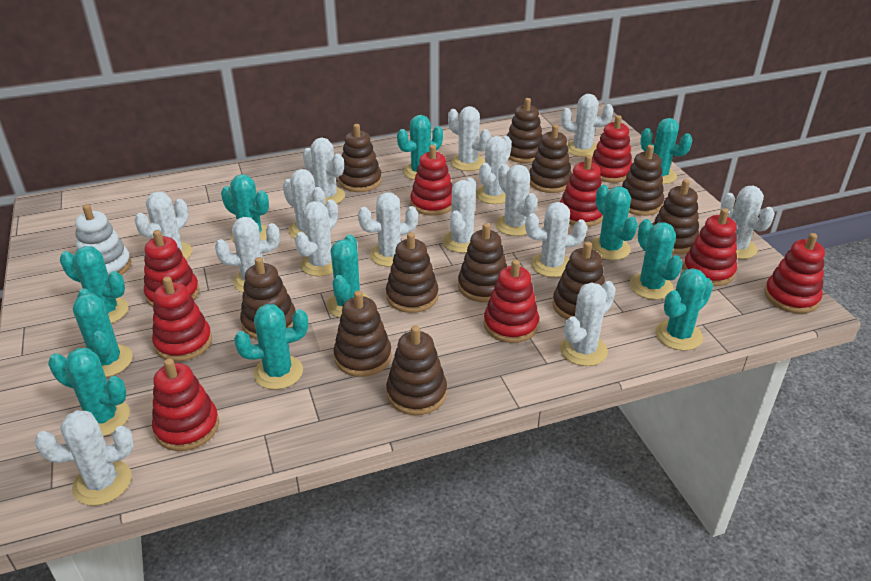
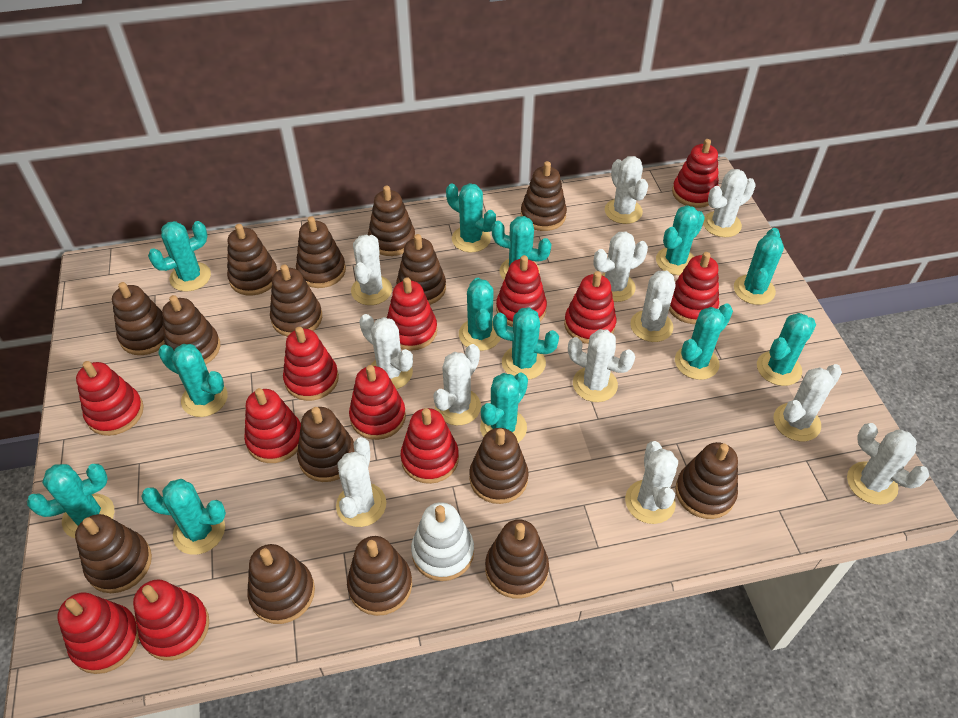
brown stacking toy: 11 -> 15
red stacking toy: 9 -> 12
turquoise cactus: 11 -> 13
white cactus: 15 -> 12

